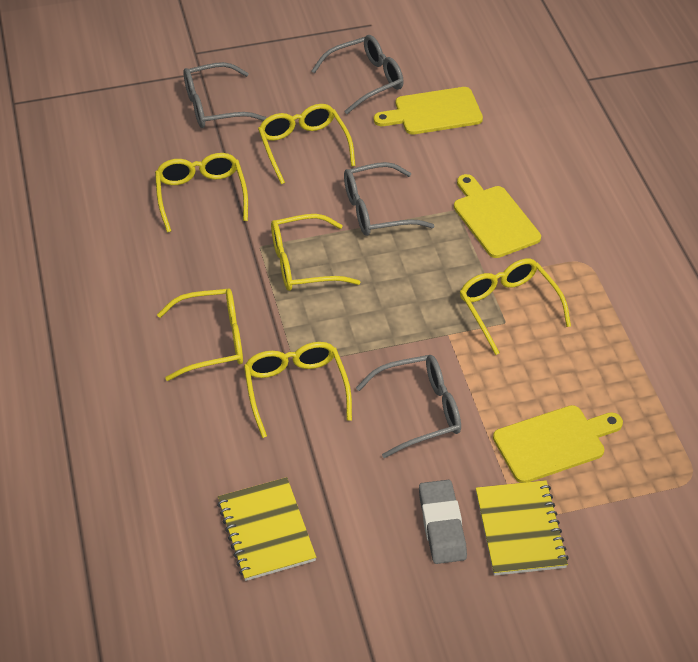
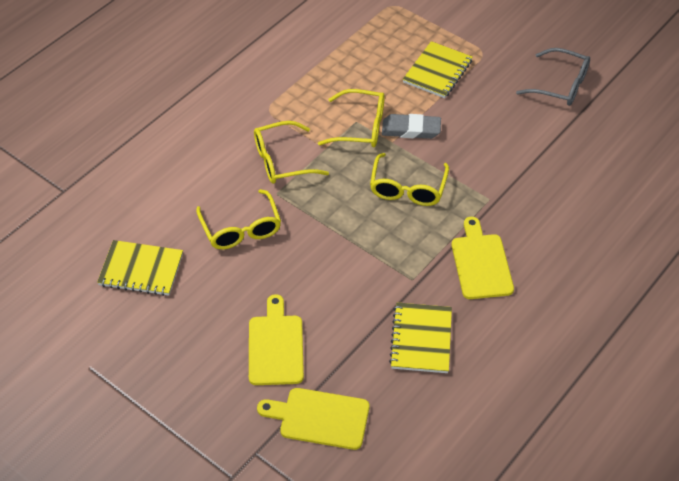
grey glasses: 4 -> 1
yellow glasses: 6 -> 4
yellow notebook: 2 -> 3

